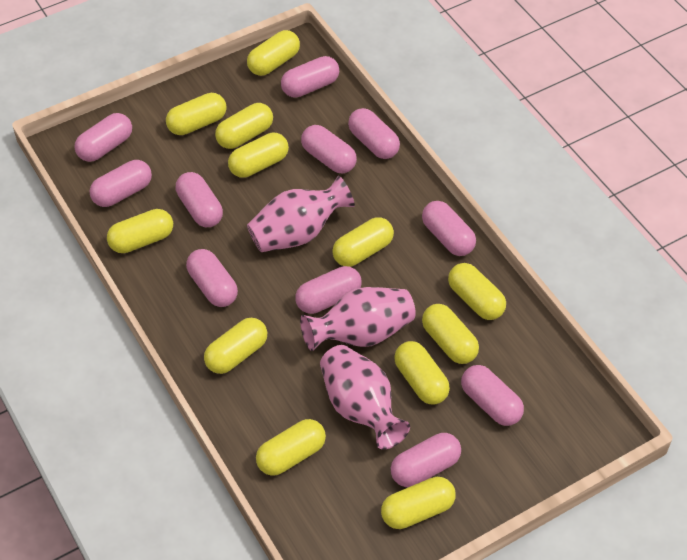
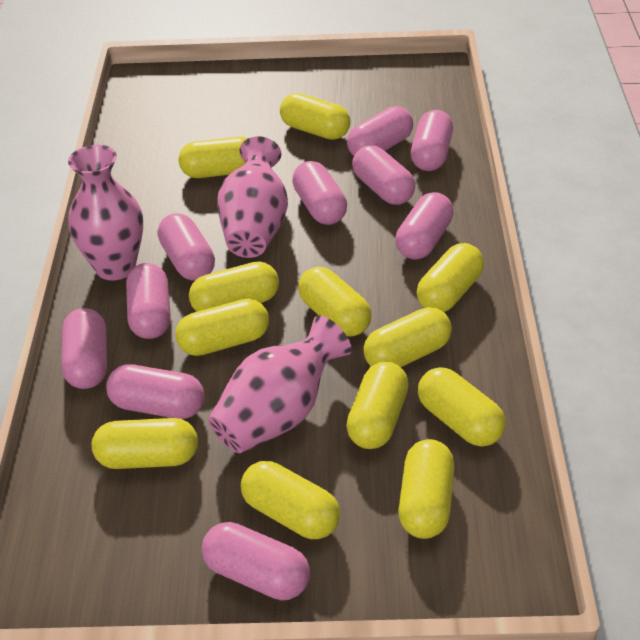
pink capsule: 11 -> 10

